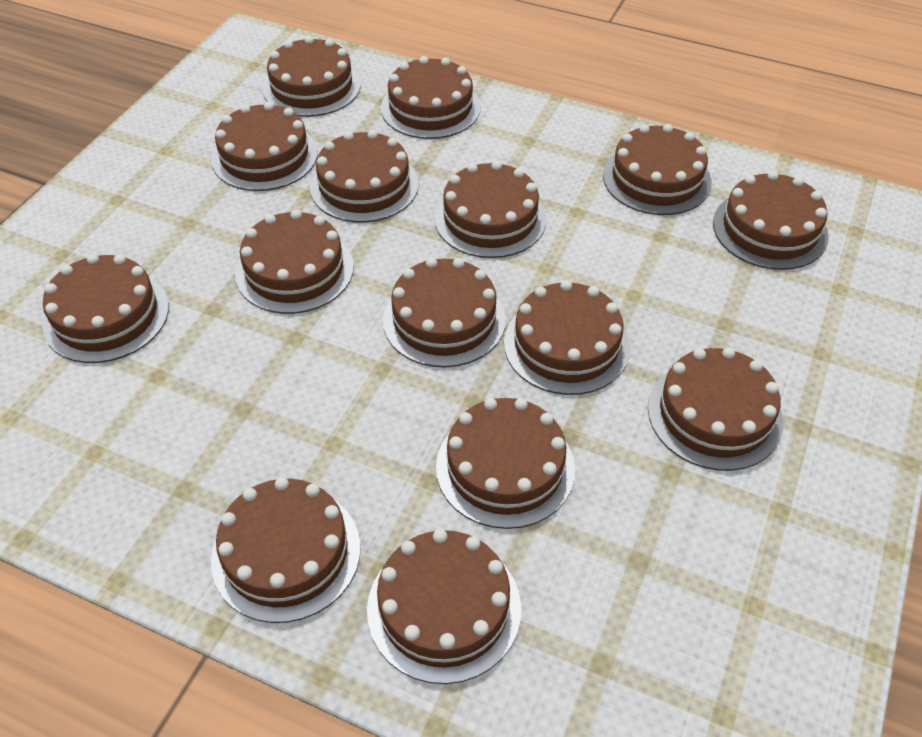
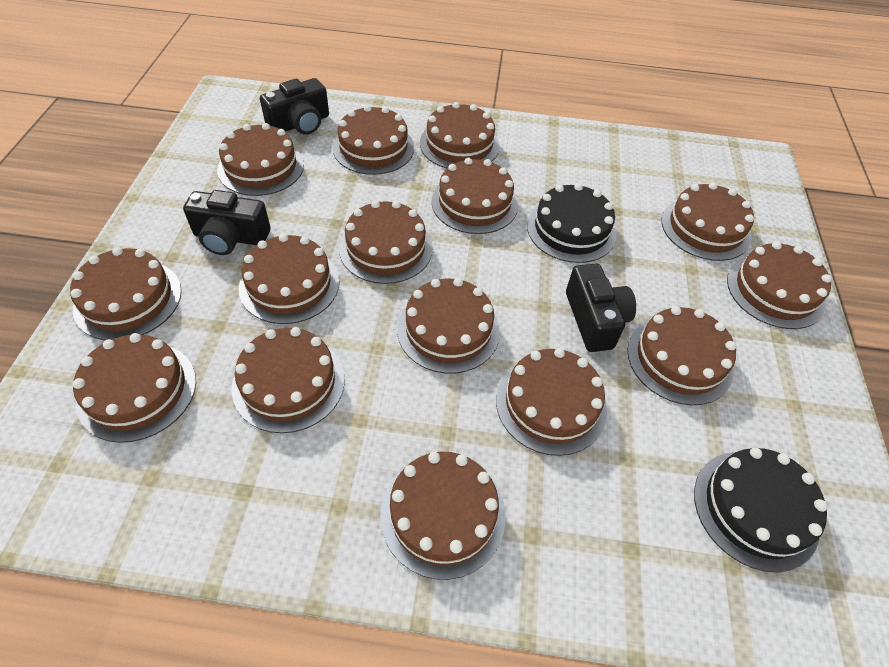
black cake: 0 -> 2
black camera: 0 -> 3

